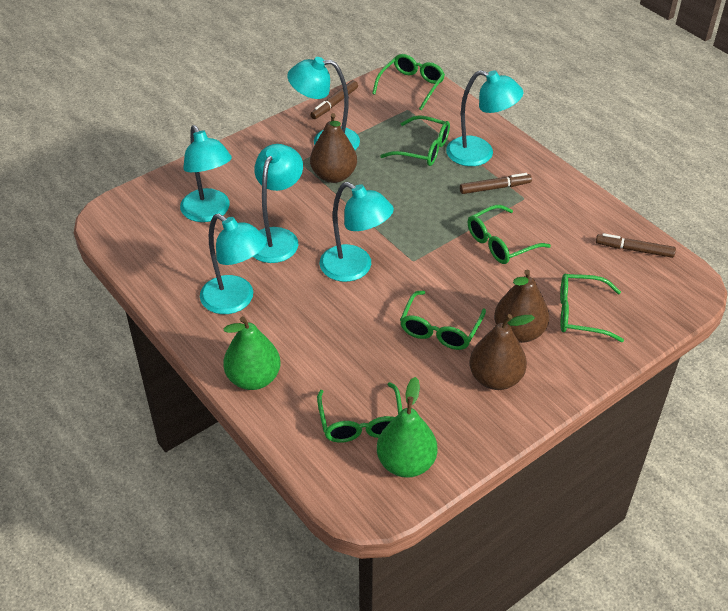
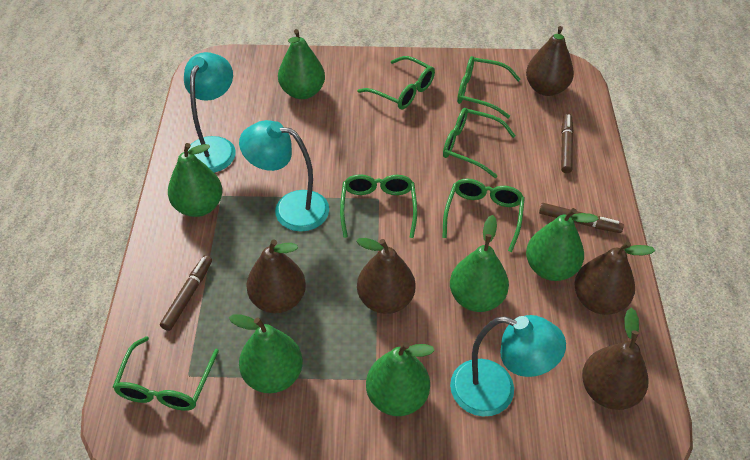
brown pear: 3 -> 5
green pear: 2 -> 6
turquoise lamp: 6 -> 3

